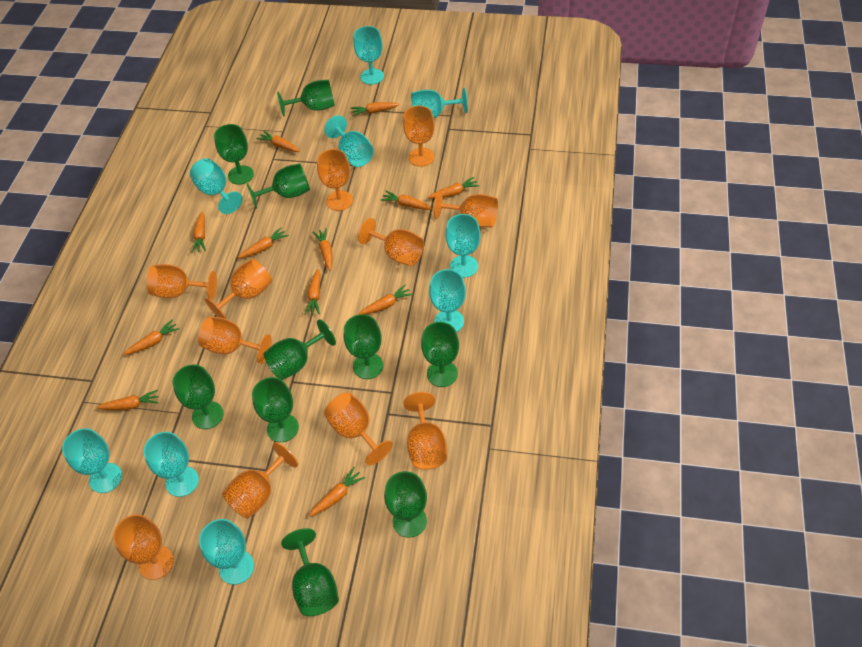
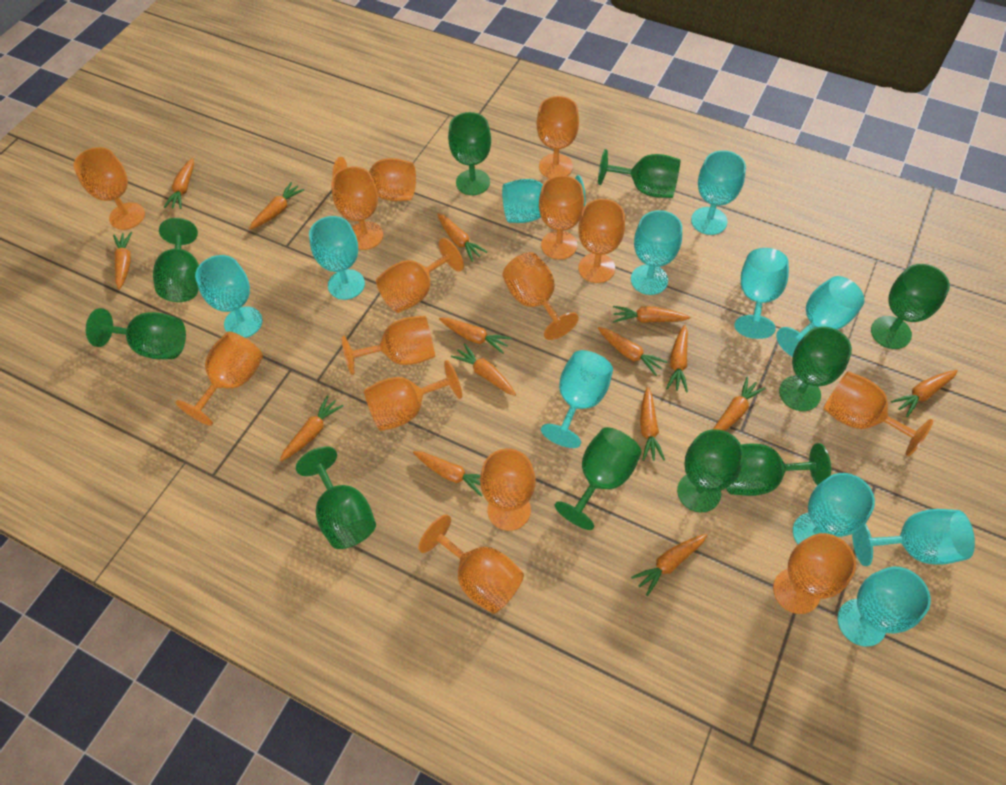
orange carrot: 12 -> 15
orange goblet: 11 -> 15
turquoise goblet: 9 -> 11

